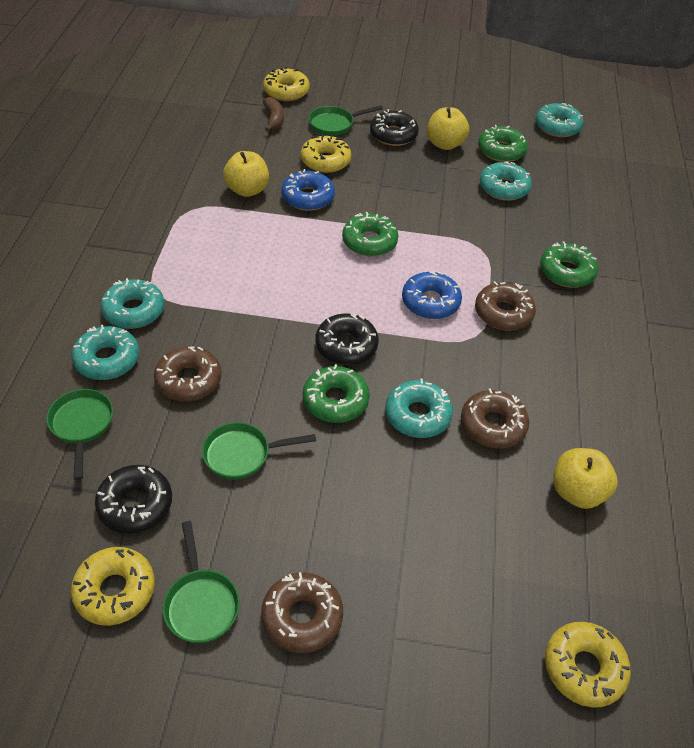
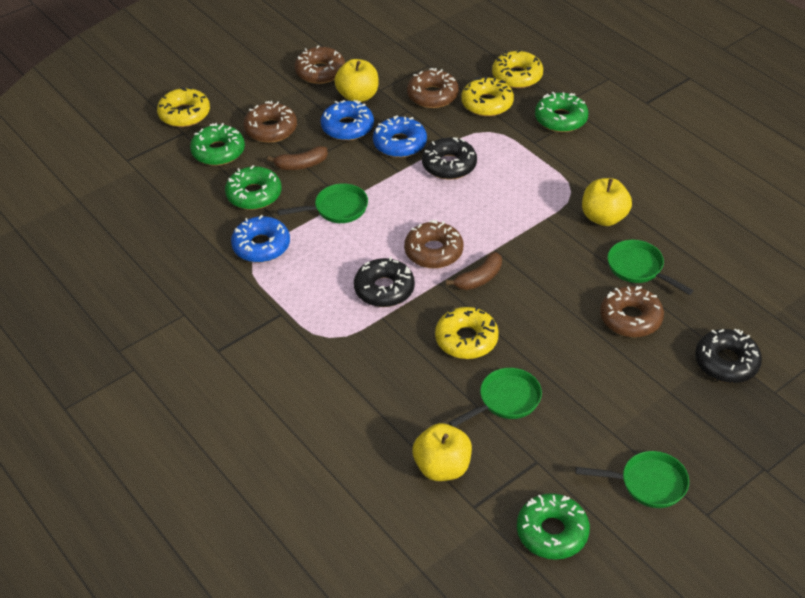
blue donut: 2 -> 3
brown banana: 1 -> 2
brown donut: 4 -> 5
turquoise donut: 5 -> 0

